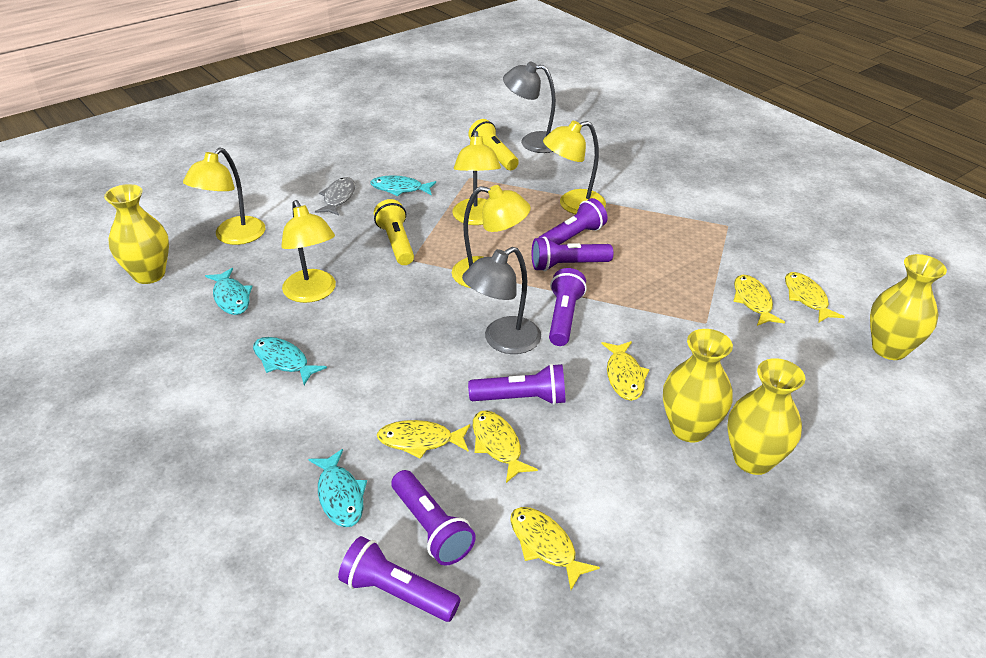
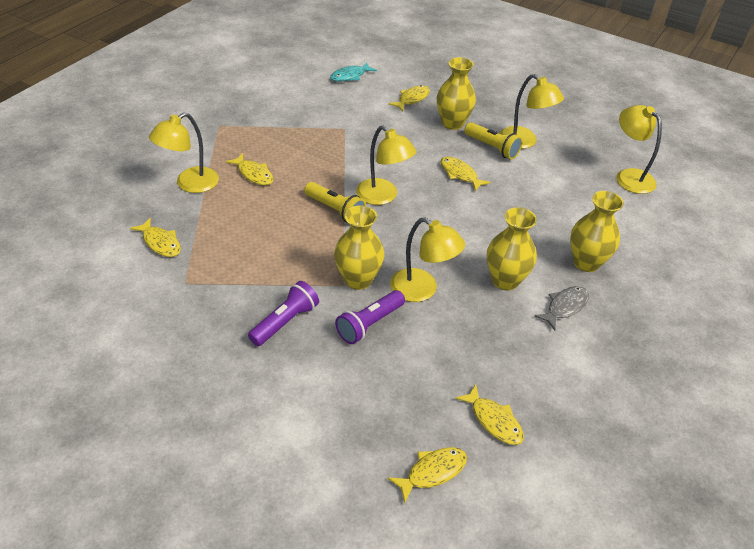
grey lamp: 2 -> 0
purple flashlight: 6 -> 2
turquoise fish: 4 -> 1

